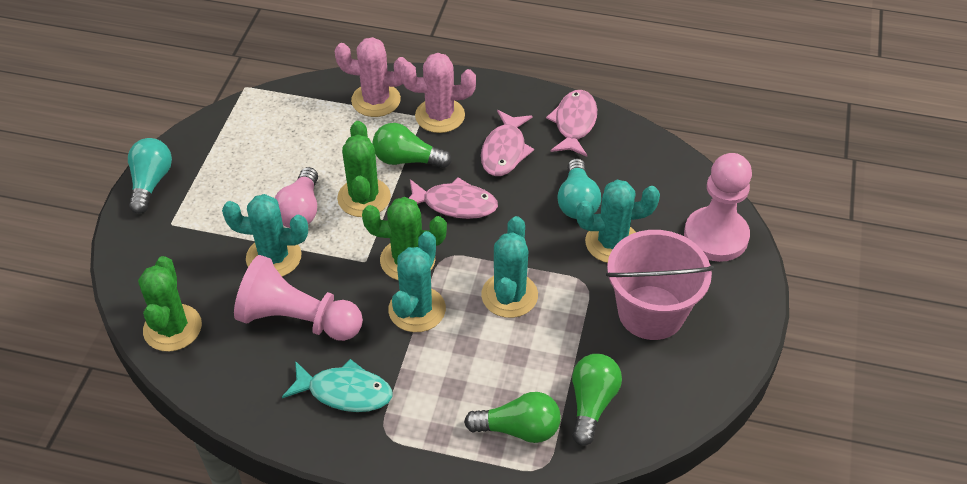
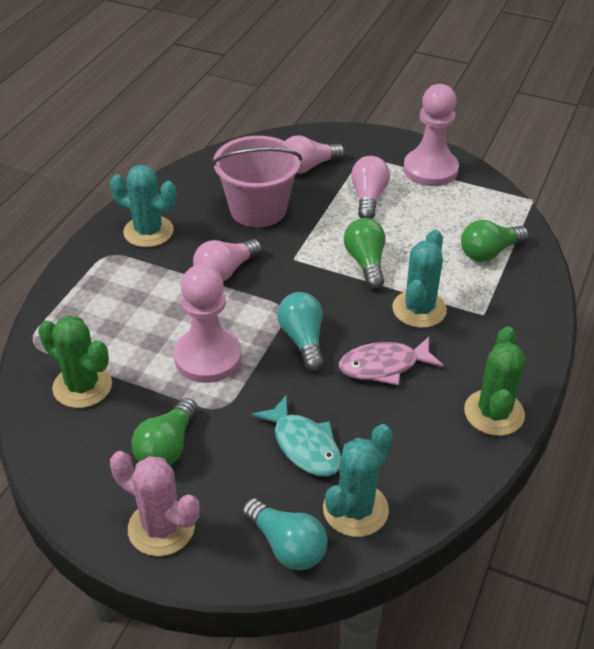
green cactus: 3 -> 2
pink cactus: 2 -> 1
pink fish: 3 -> 1
pink light bulb: 1 -> 3
turquoise cactus: 4 -> 3

